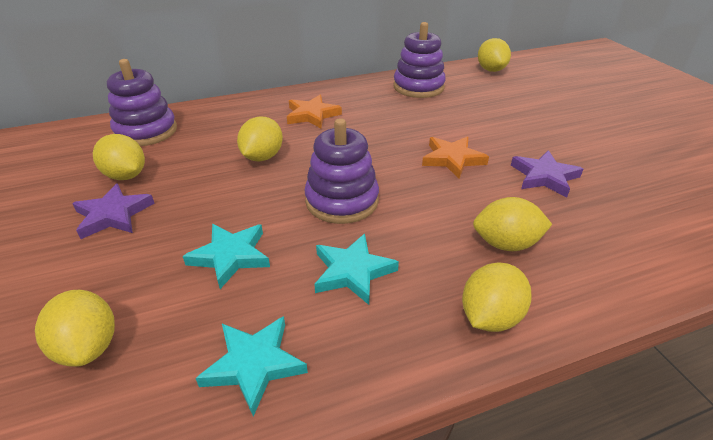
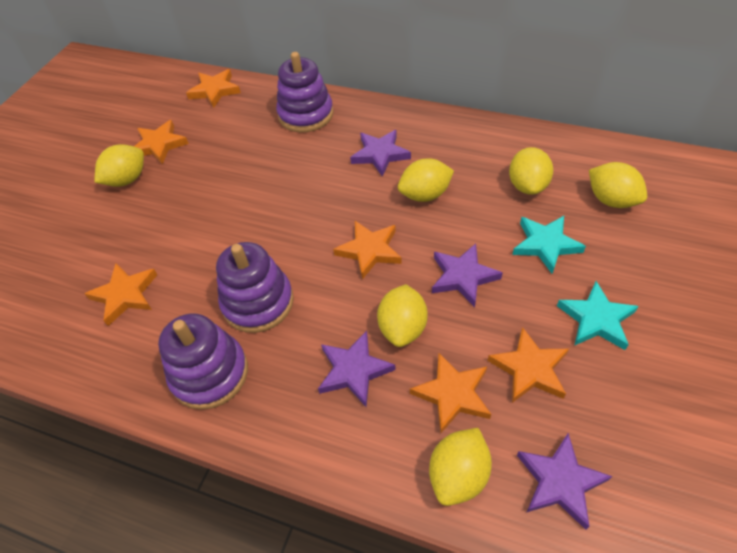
orange star: 2 -> 6
purple star: 2 -> 4
turquoise star: 3 -> 2

